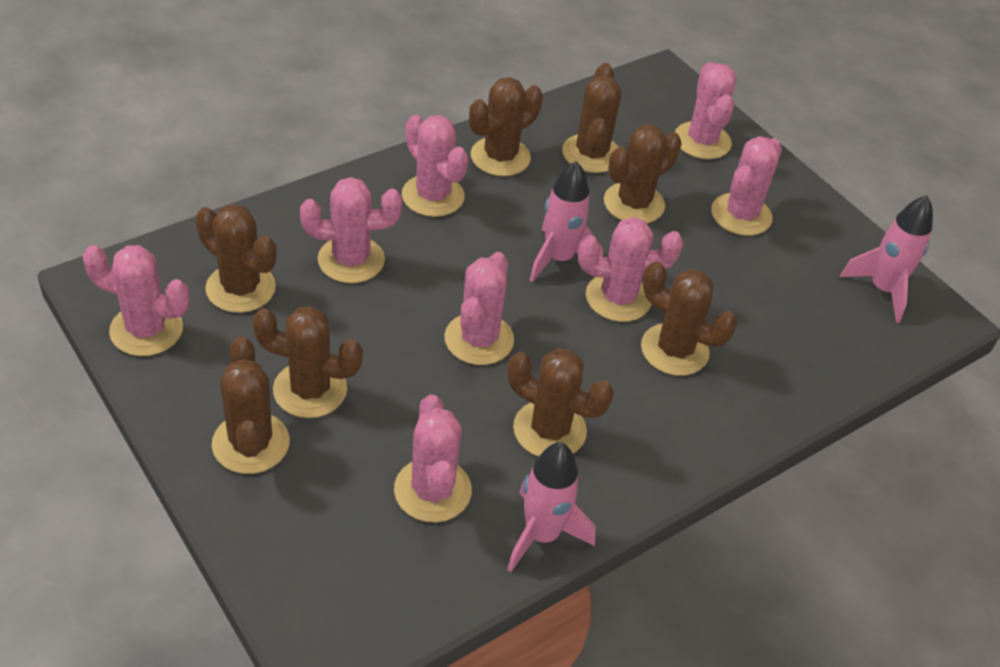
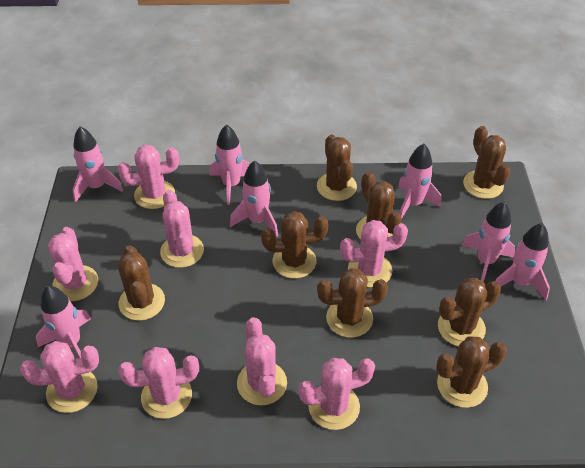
pink rocket: 3 -> 7

